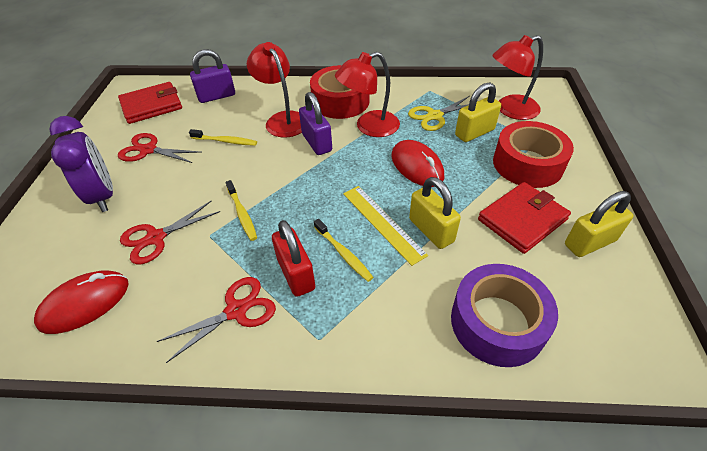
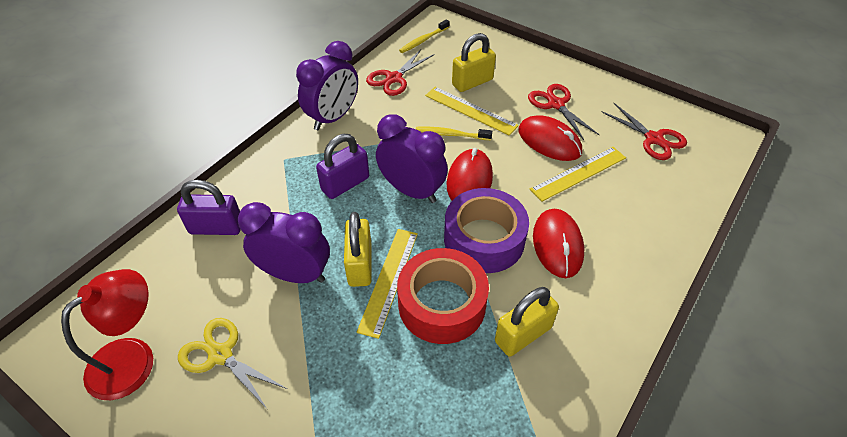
purple clock: 1 -> 3
red lamp: 3 -> 1
red mouse: 2 -> 3
red padlock: 1 -> 0
red tape: 2 -> 1
red wallet: 2 -> 0
yellow ruler: 1 -> 3
yellow toothbrush: 3 -> 2

